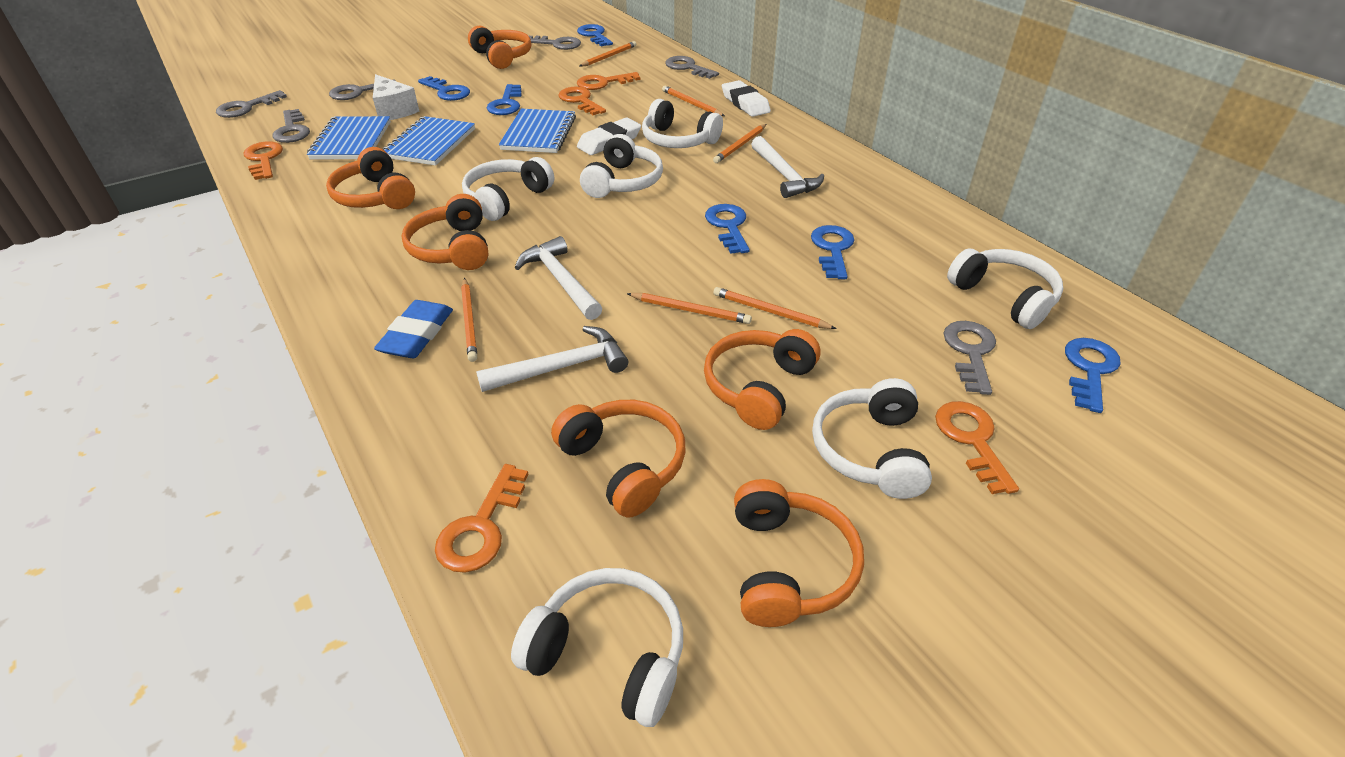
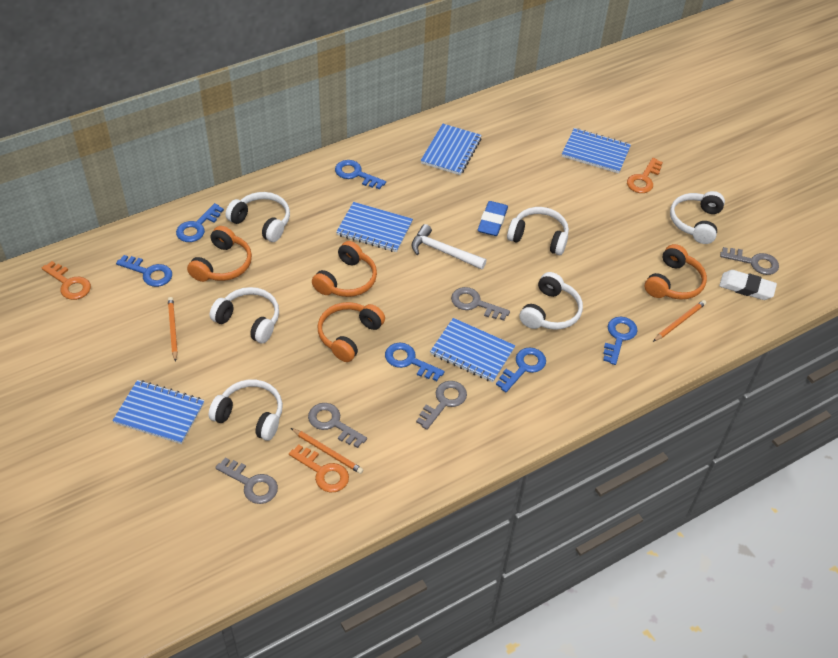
blue notebook: 3 -> 5
grey key: 6 -> 5
orange headphones: 6 -> 4
orange key: 5 -> 3
orange pencil: 6 -> 3
white cheese: 1 -> 0
white eraser: 2 -> 1
white hammer: 3 -> 1

